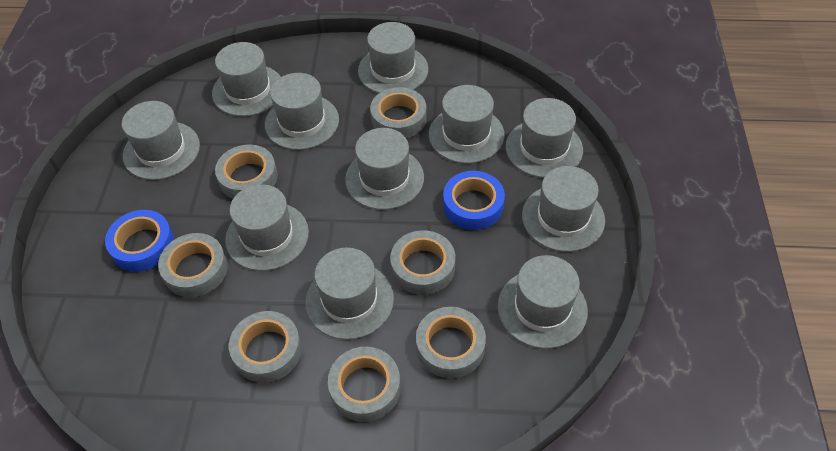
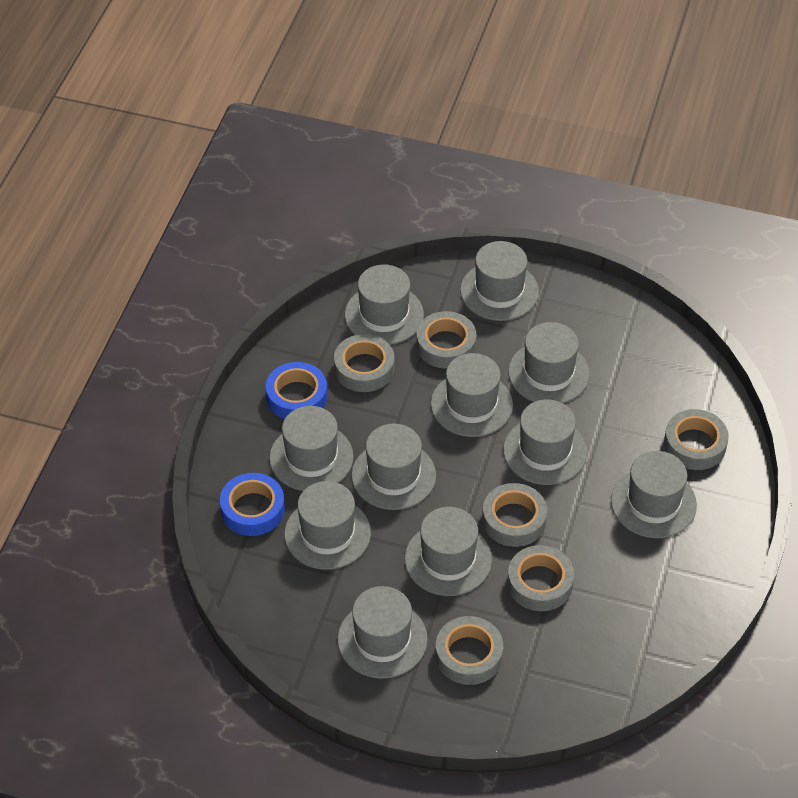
grey tape: 7 -> 6

